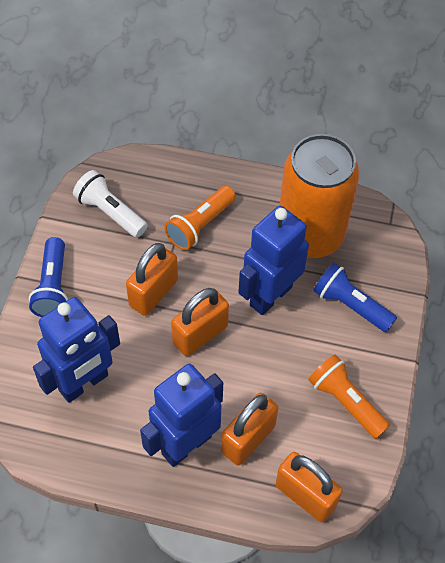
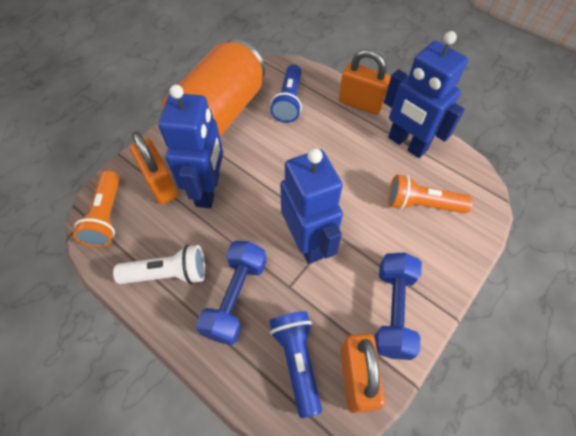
blue dumbbell: 0 -> 2
orange padlock: 4 -> 3

